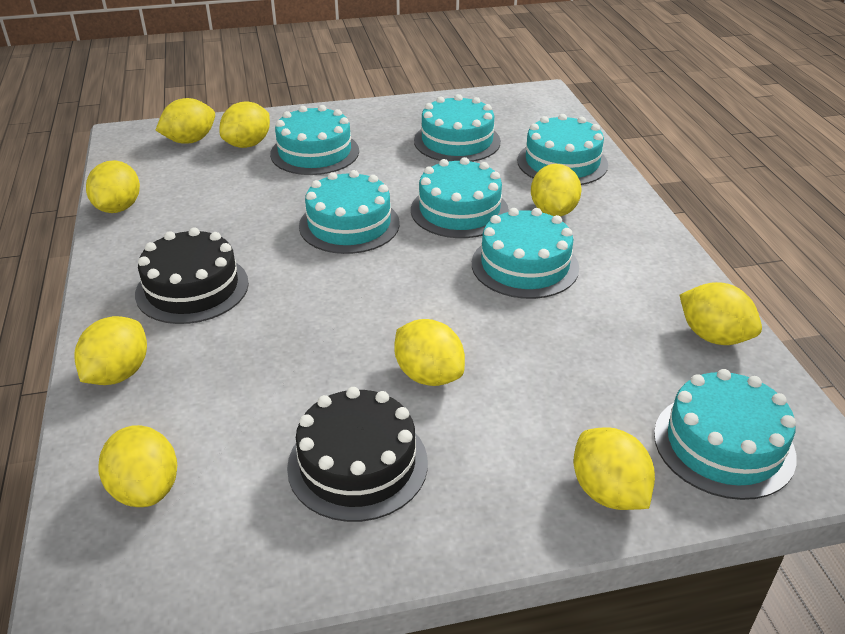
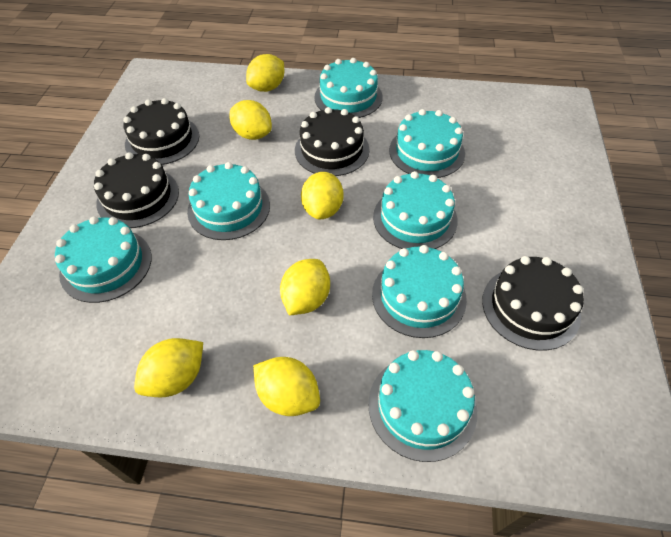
black cake: 2 -> 4
yellow lemon: 9 -> 6

